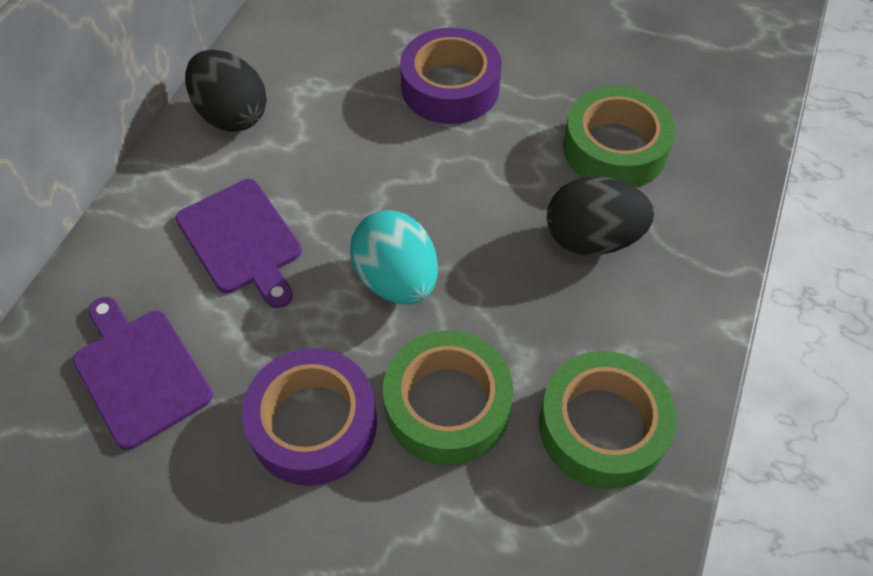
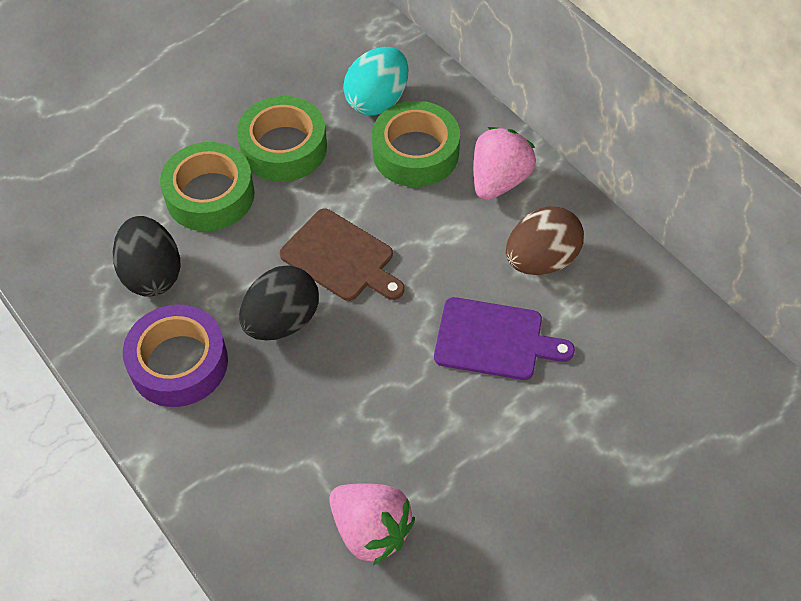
brown cutting board: 0 -> 1
brown egg: 0 -> 1
pink strawberry: 0 -> 2
purple cutting board: 2 -> 1
purple tape: 2 -> 1

